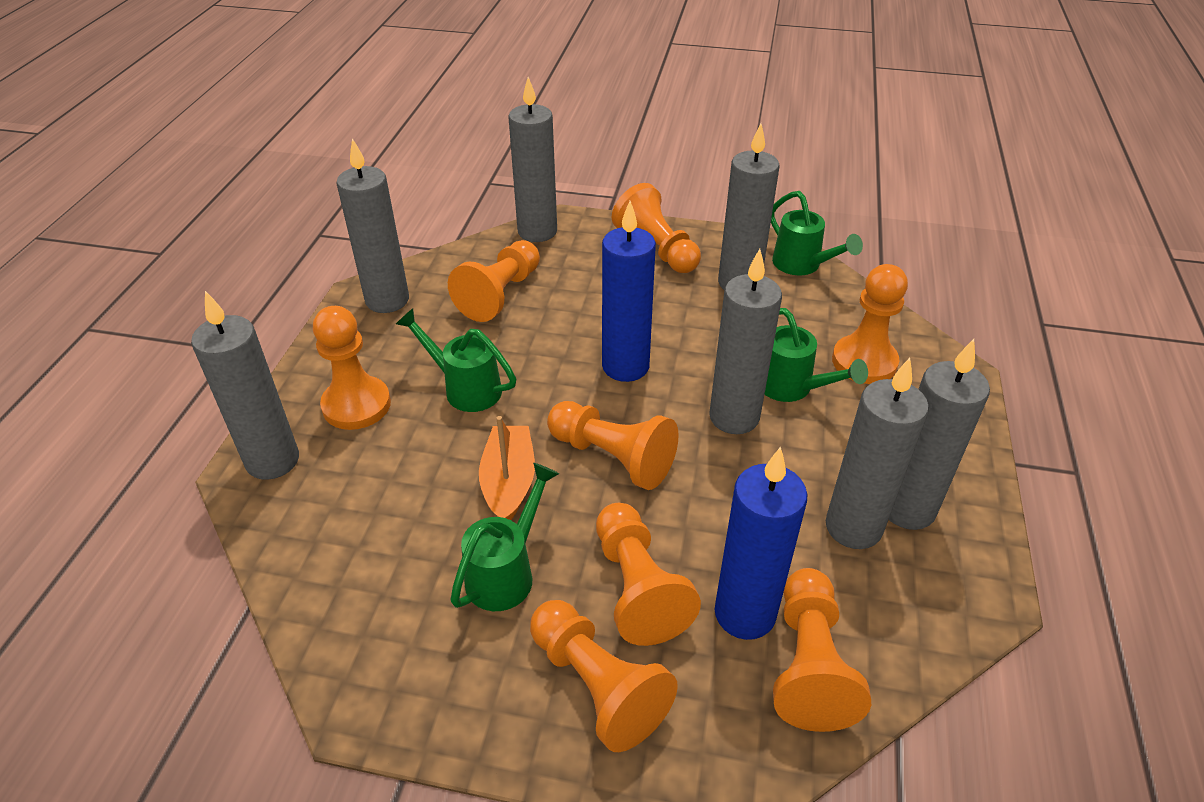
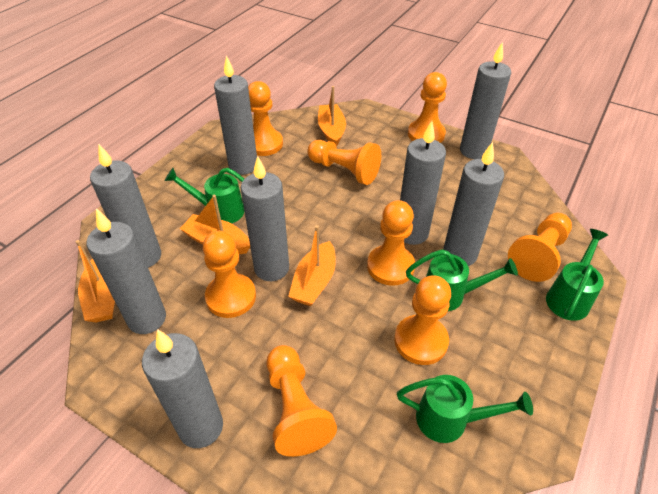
blue candle: 2 -> 0
grey candle: 7 -> 8
orange boat: 1 -> 4

